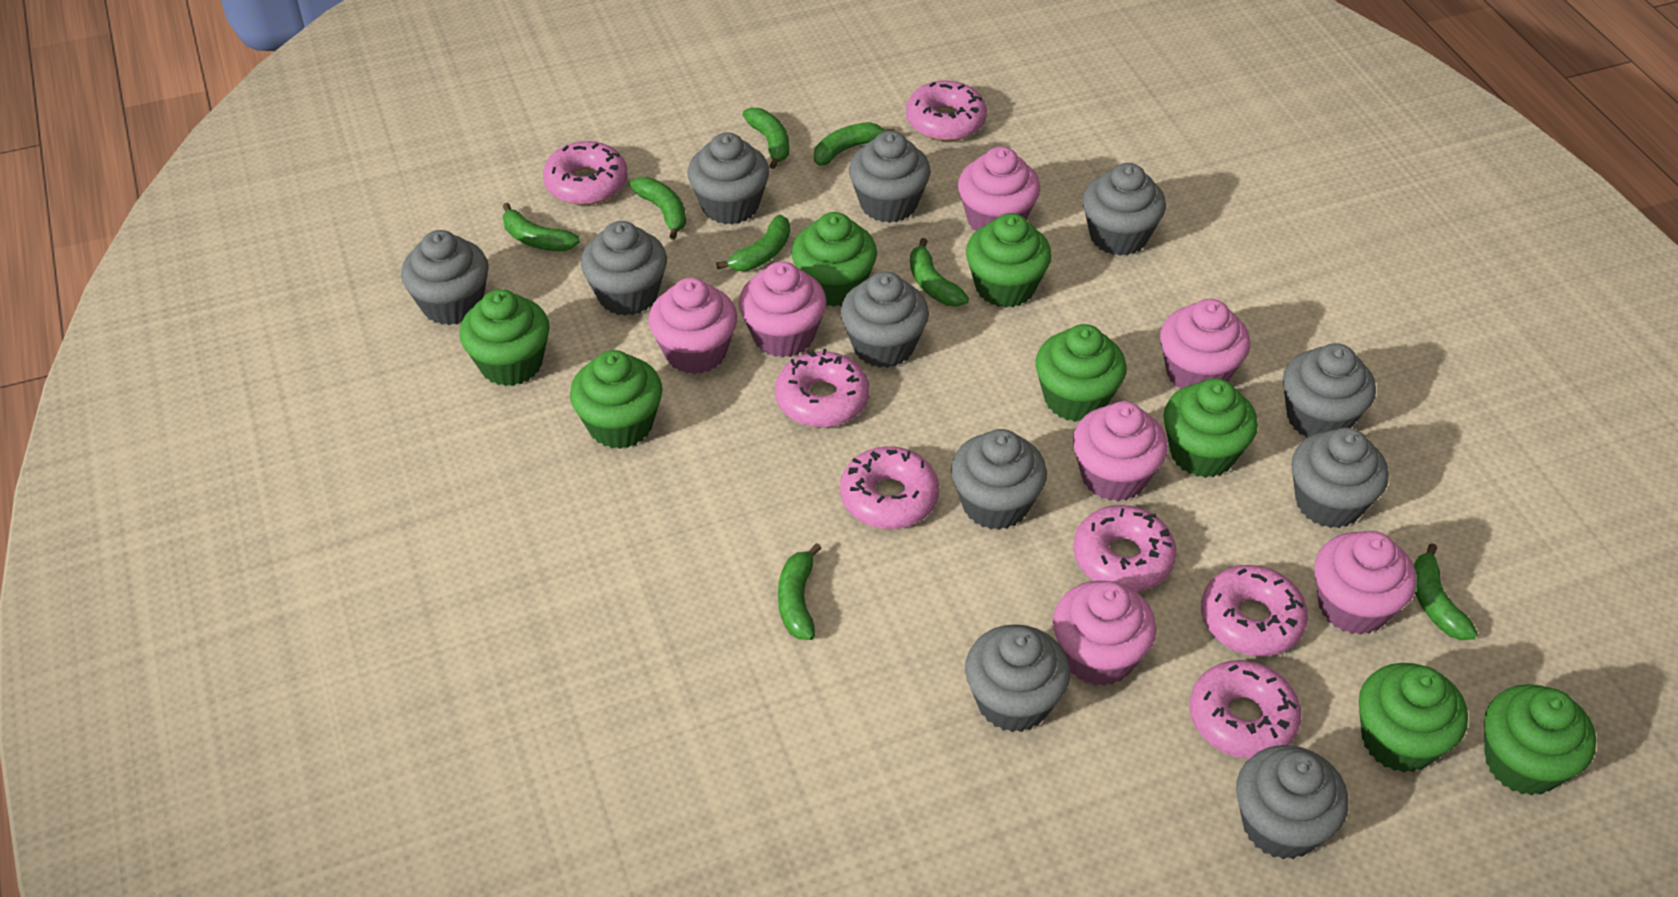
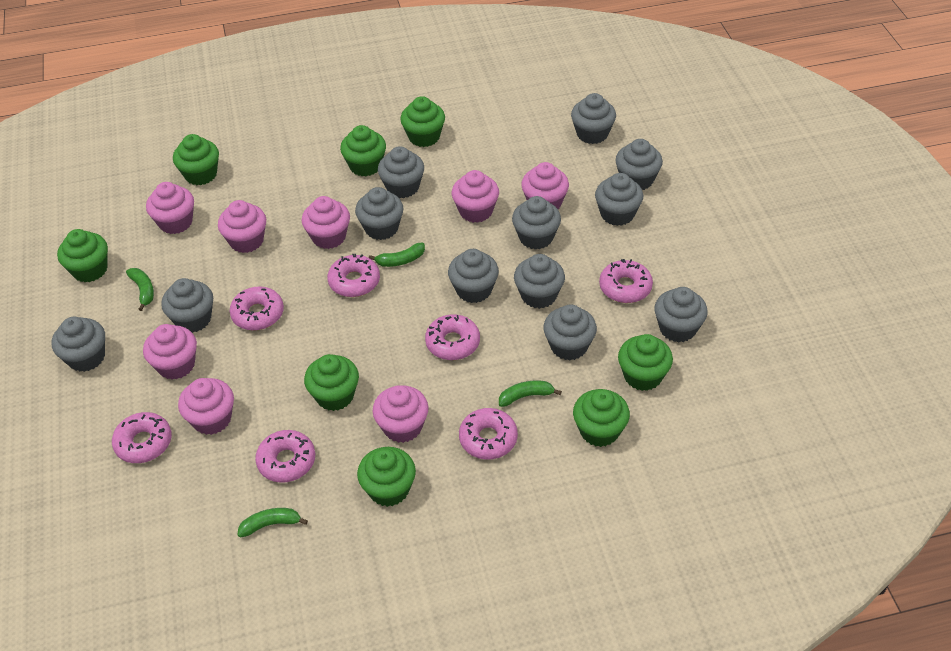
green banana: 8 -> 4
grey cupcake: 11 -> 12
pink cupcake: 7 -> 8

